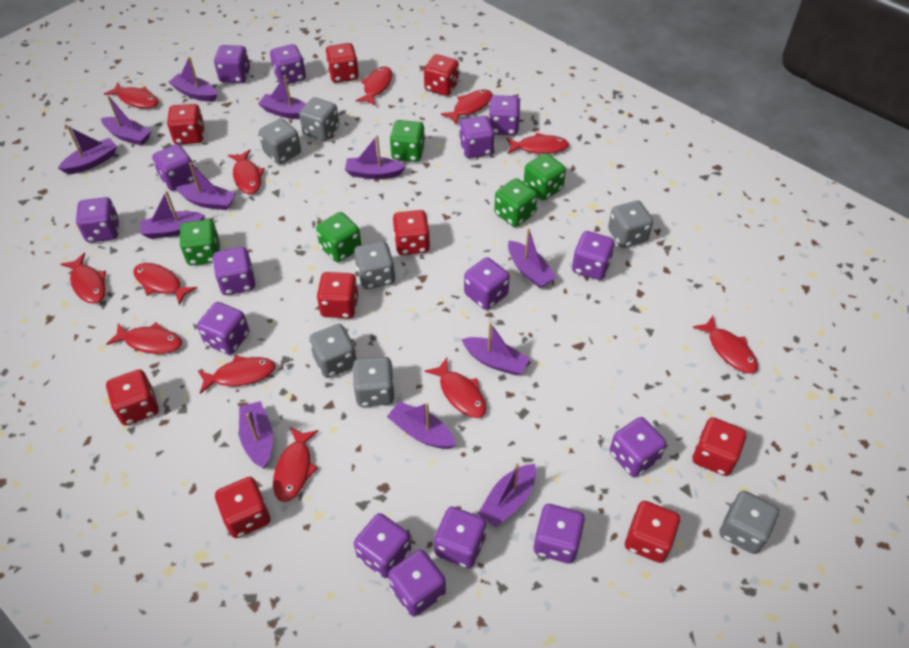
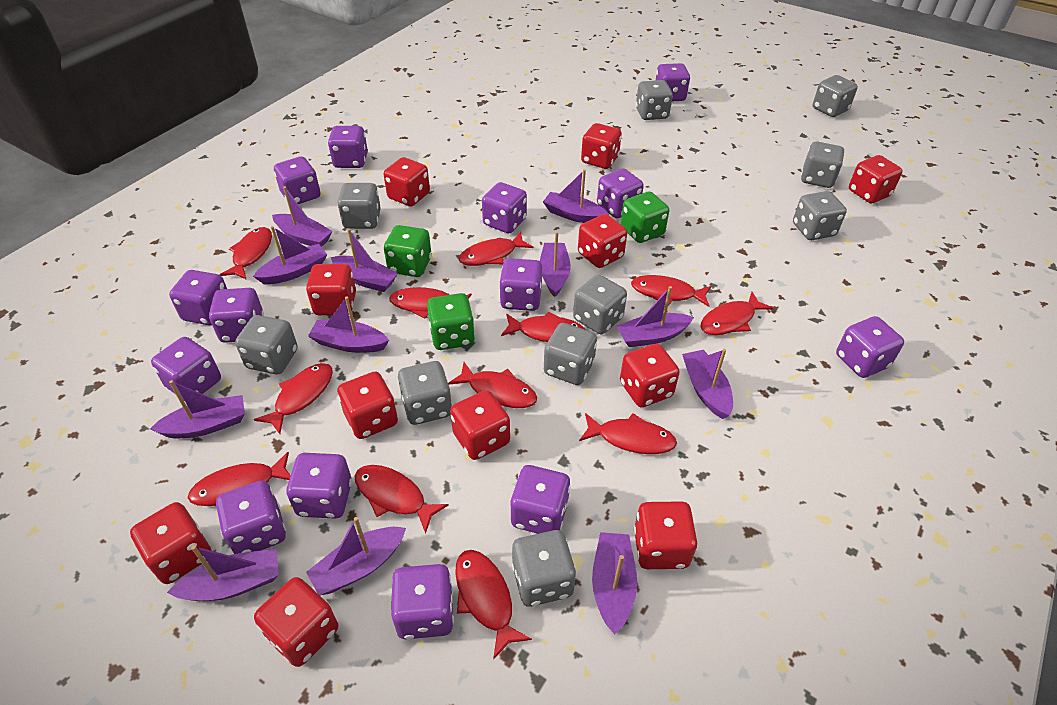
green dice: 5 -> 3
grey dice: 7 -> 10
purple dice: 15 -> 14
red dice: 9 -> 11

